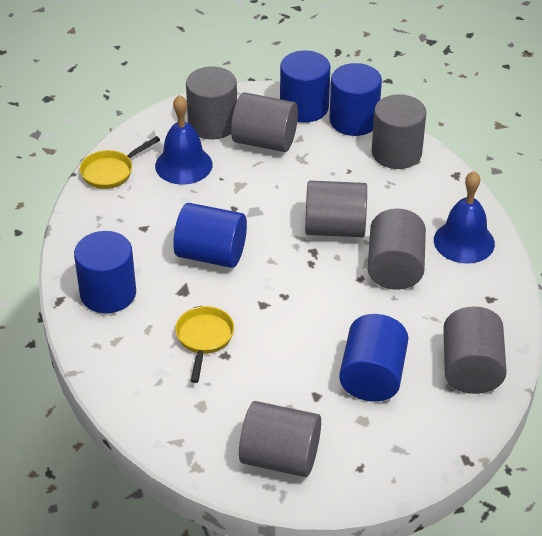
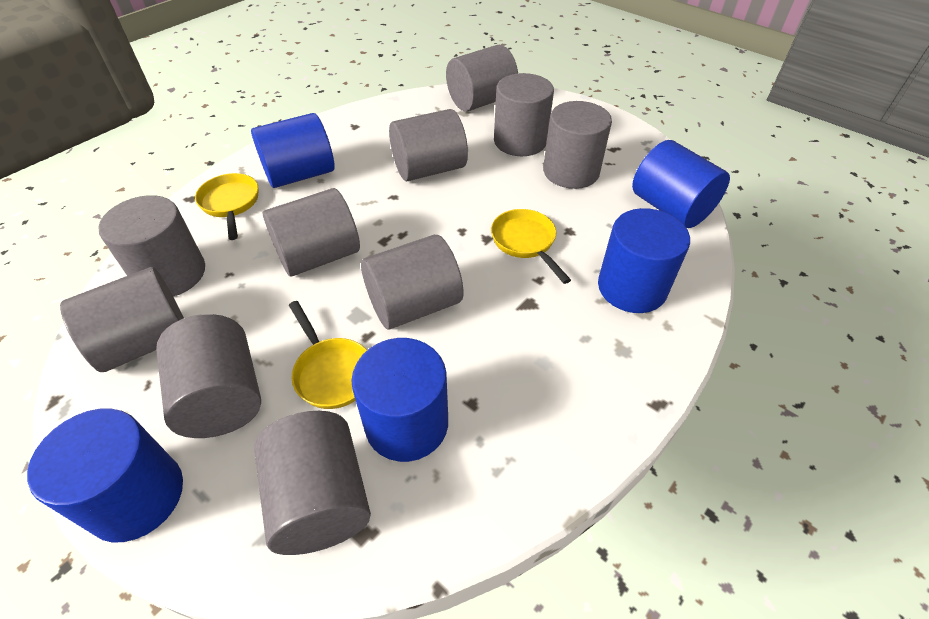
blue bell: 2 -> 0
grey cylinder: 7 -> 10
yellow pan: 2 -> 3

